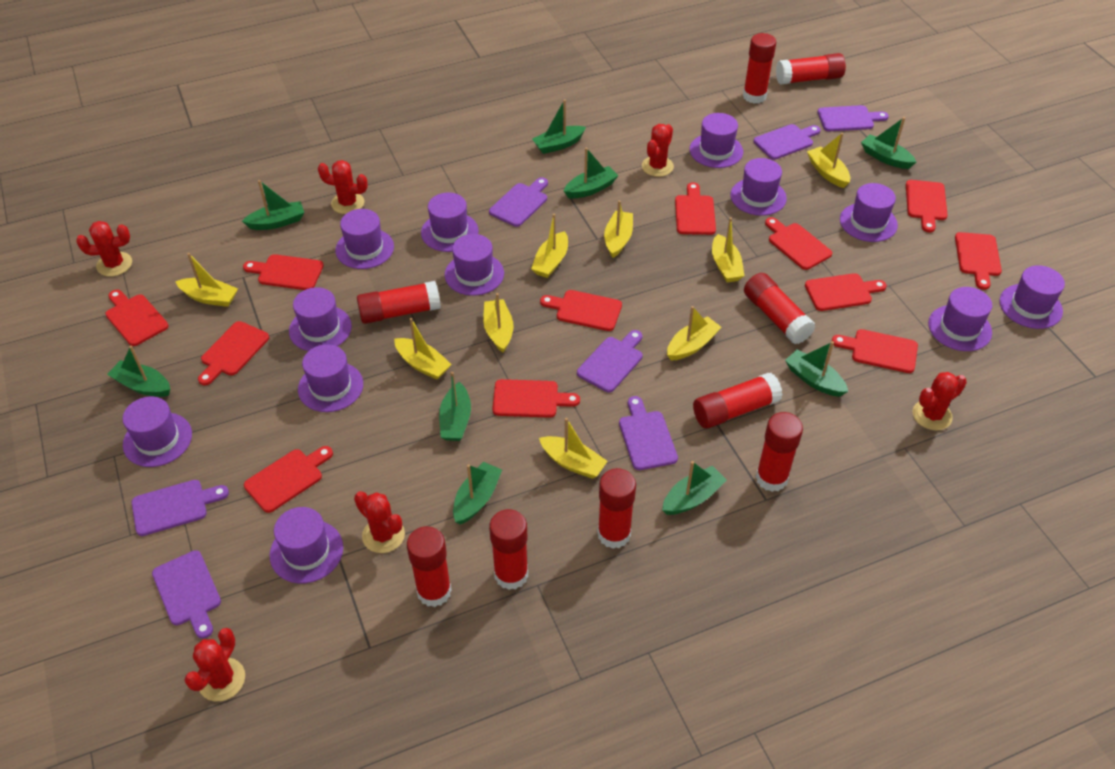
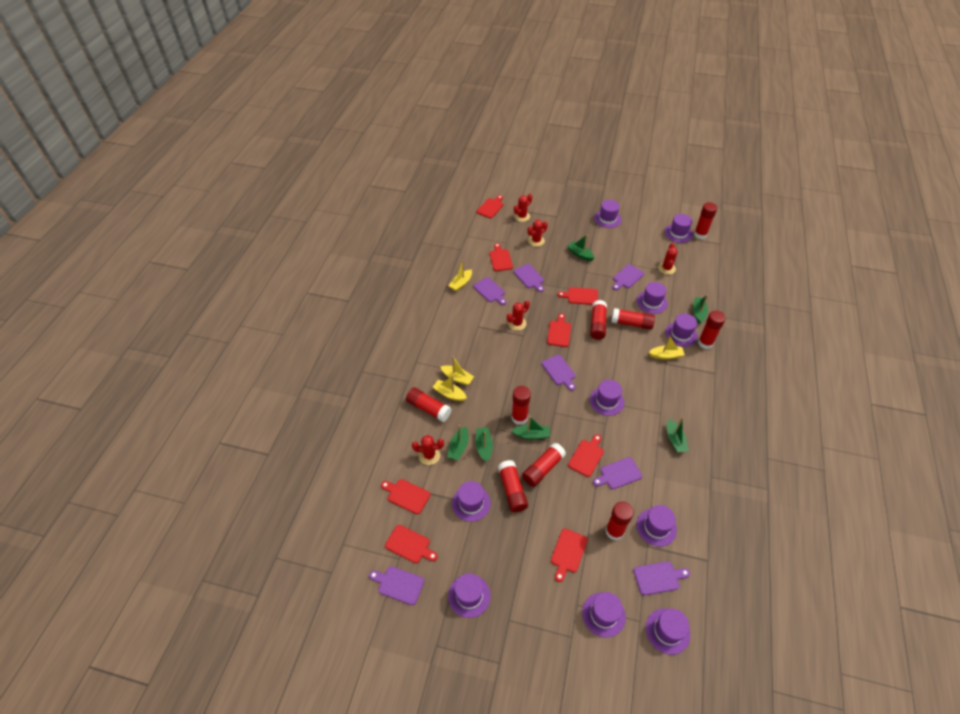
green boat: 9 -> 6
purple hat: 12 -> 10
red cactus: 6 -> 5
red cutting board: 12 -> 8
yellow boat: 9 -> 4

